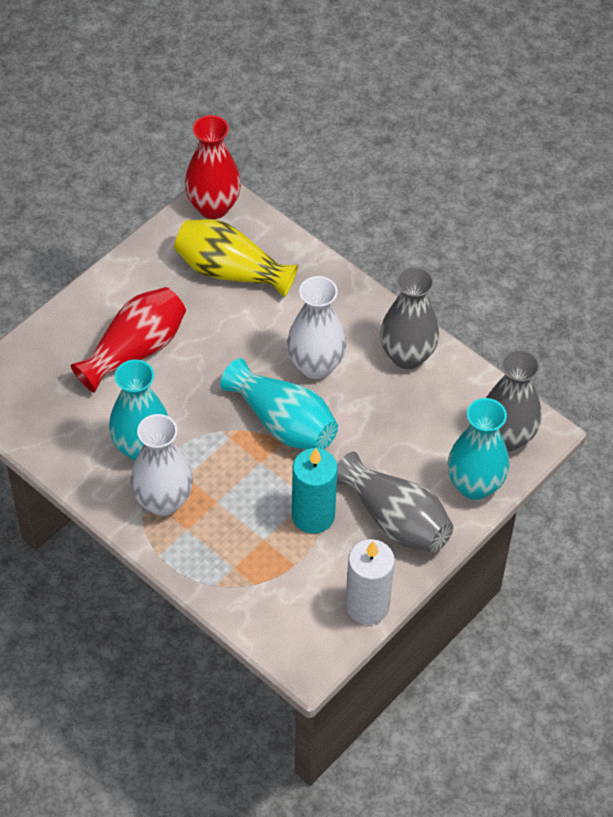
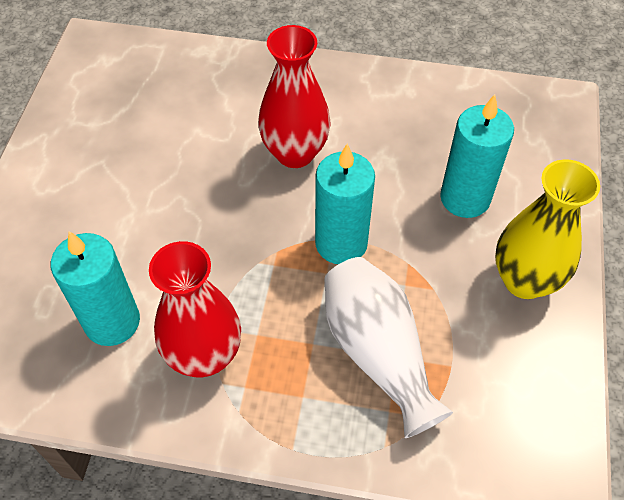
grey vase: 3 -> 0
turquoise candle: 1 -> 3
turquoise vase: 3 -> 0
white candle: 1 -> 0
white vase: 2 -> 1

